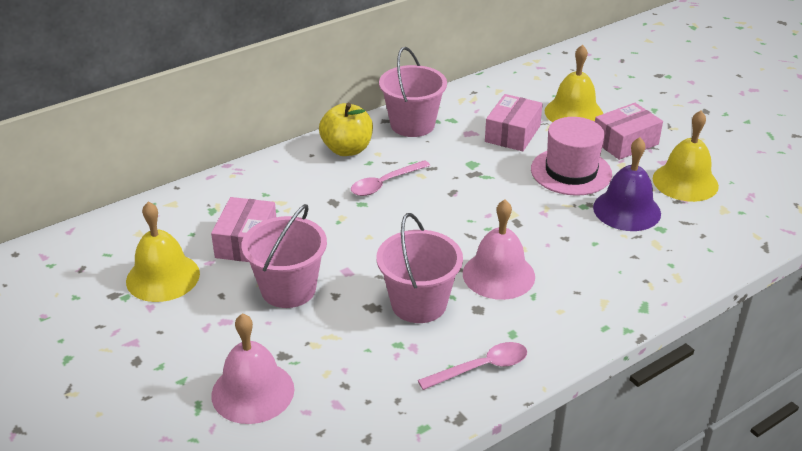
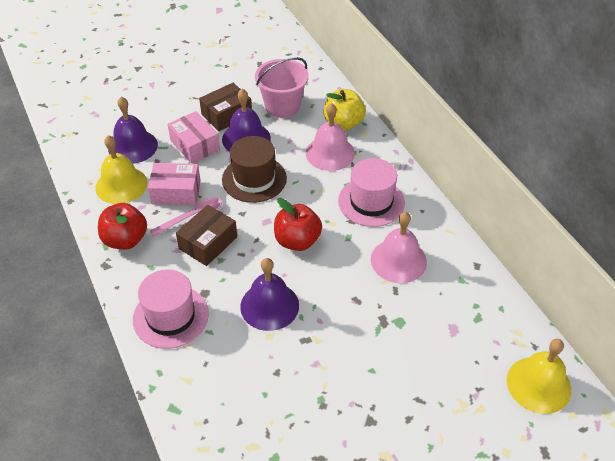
brown box: 0 -> 2
brown hat: 0 -> 1
pink box: 3 -> 2
pink bucket: 3 -> 1
pink hat: 1 -> 2
pink spoon: 2 -> 1
purple bell: 1 -> 3
red apple: 0 -> 2
yellow bell: 3 -> 2

